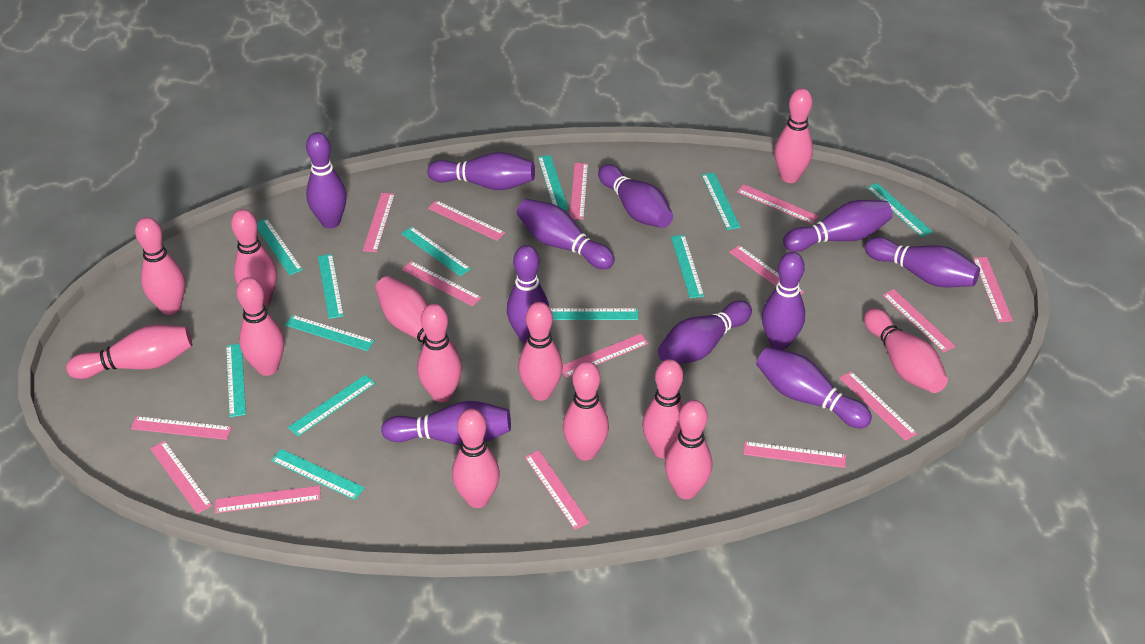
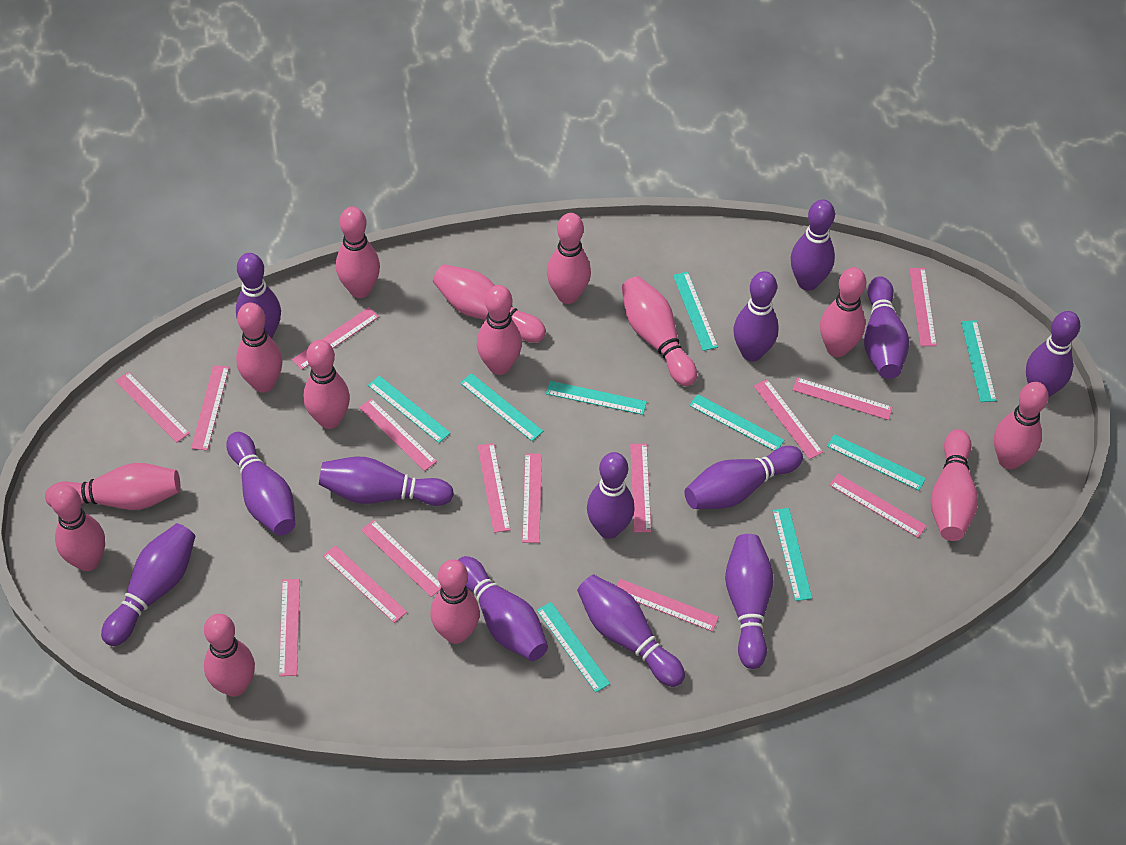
pink bowling pin: 13 -> 14
purple bowling pin: 11 -> 13
turquoise ruler: 12 -> 9

